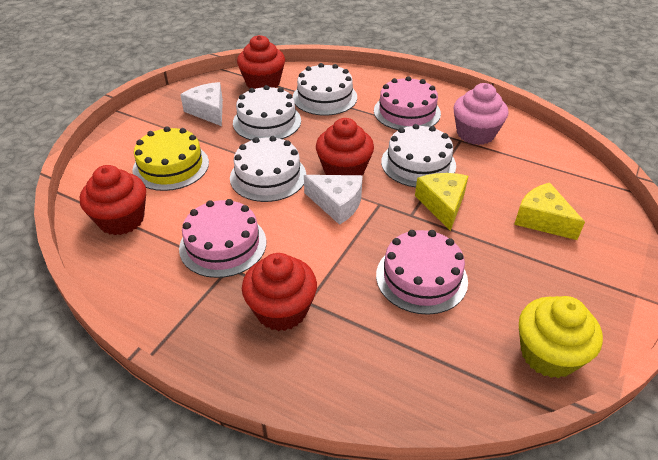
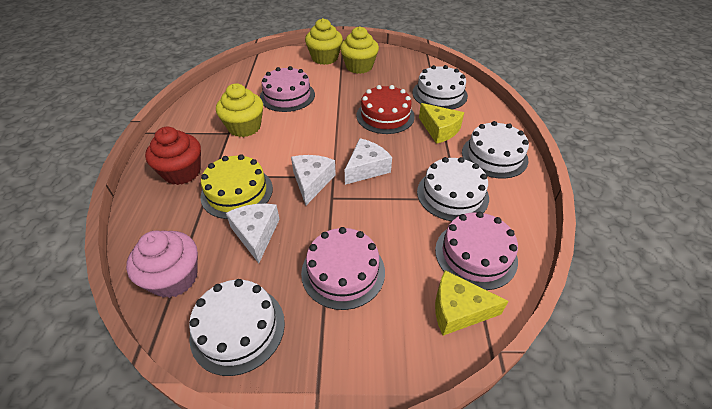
red cake: 0 -> 1
red cupcake: 4 -> 1
white cheese: 2 -> 3
yellow cupcake: 1 -> 3

